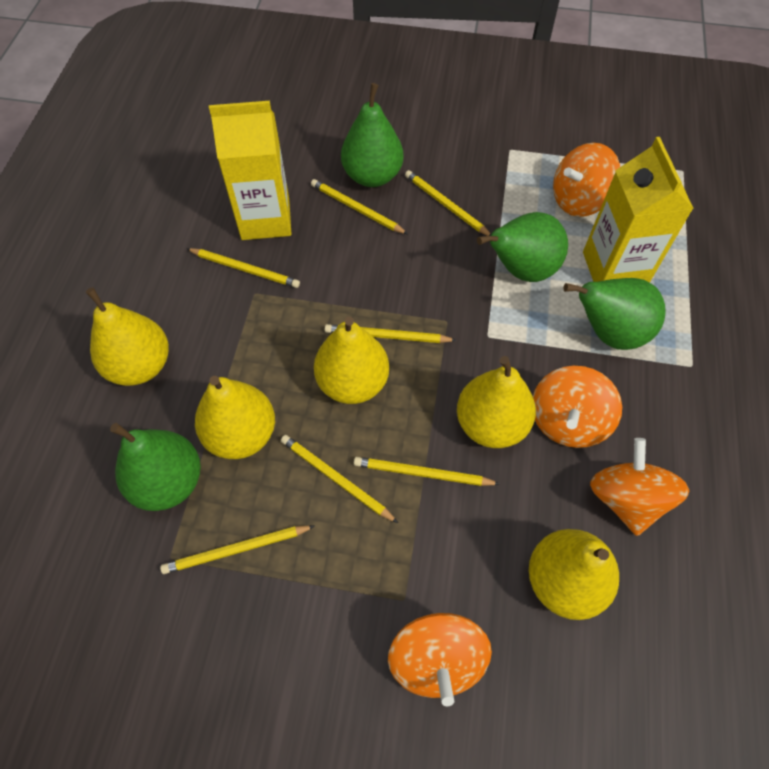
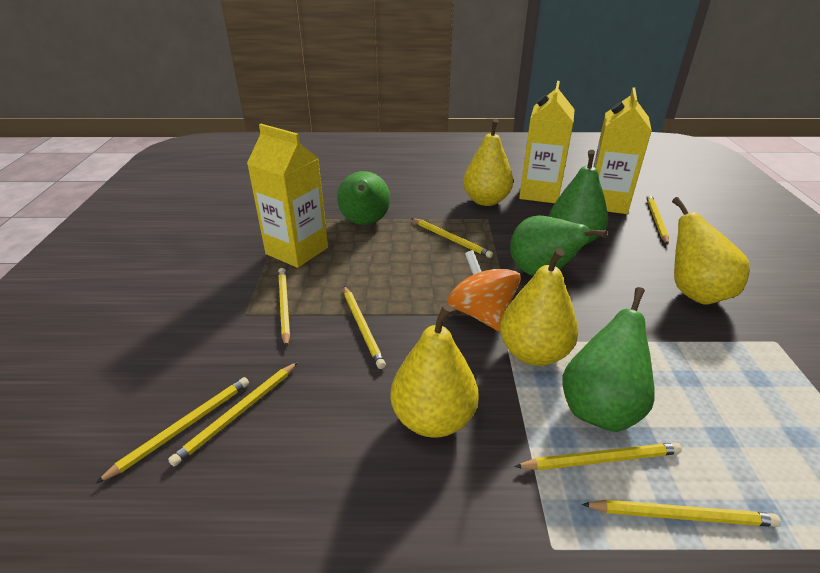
orange spinning top: 4 -> 1
yellow carton: 2 -> 3
yellow pear: 5 -> 4
yellow pencil: 7 -> 8

